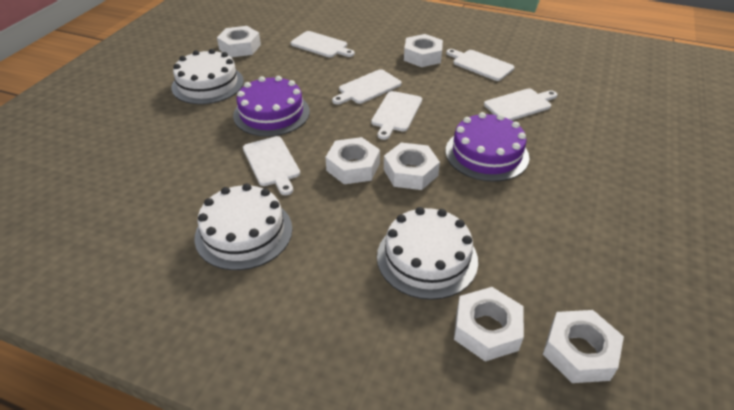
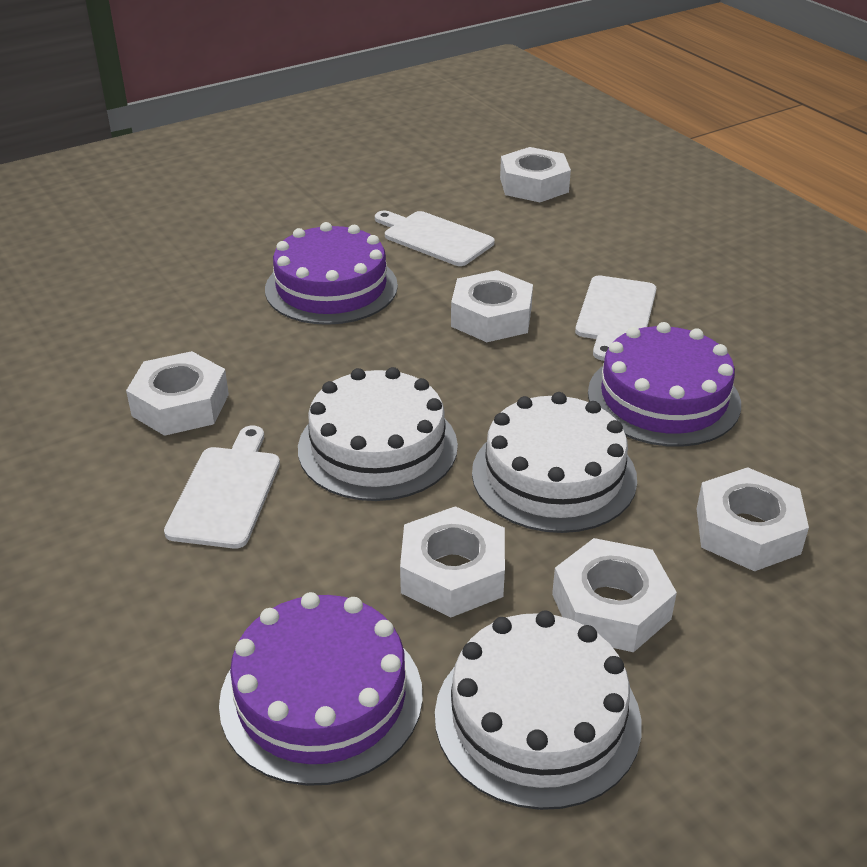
purple cake: 2 -> 3
white cutting board: 6 -> 3

